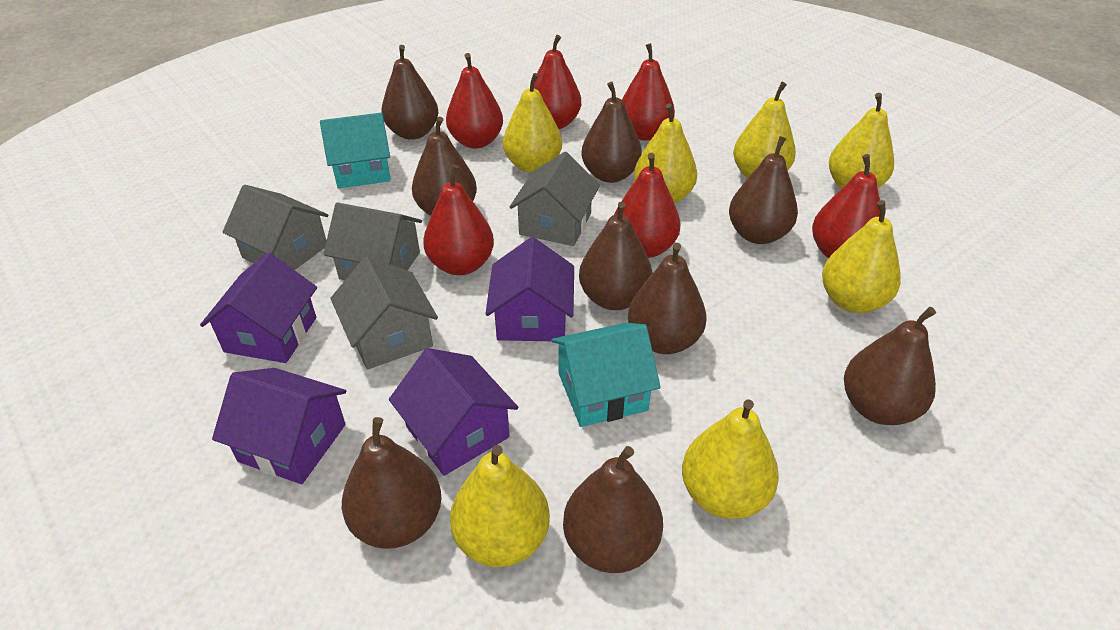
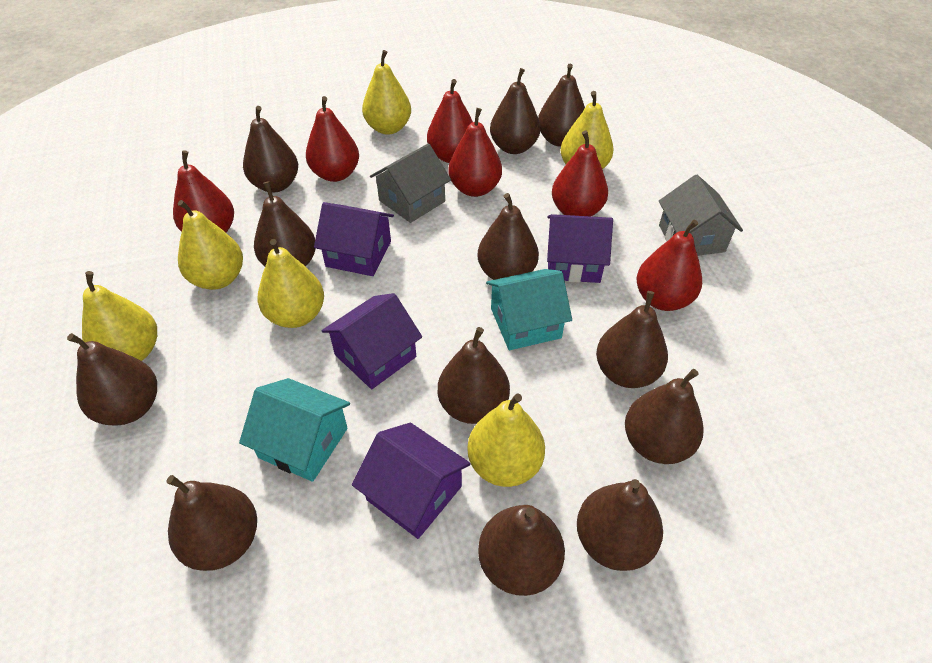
brown pear: 9 -> 12
grey house: 4 -> 2
yellow pear: 7 -> 6

